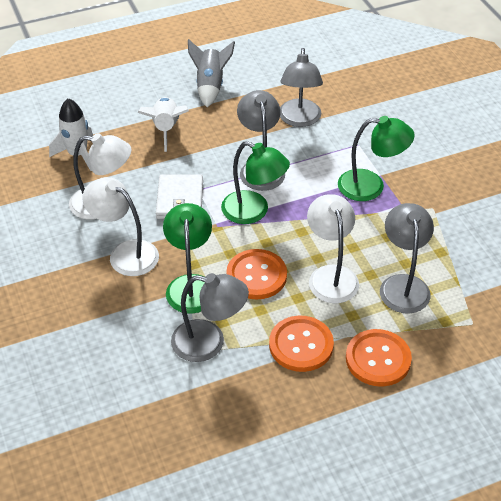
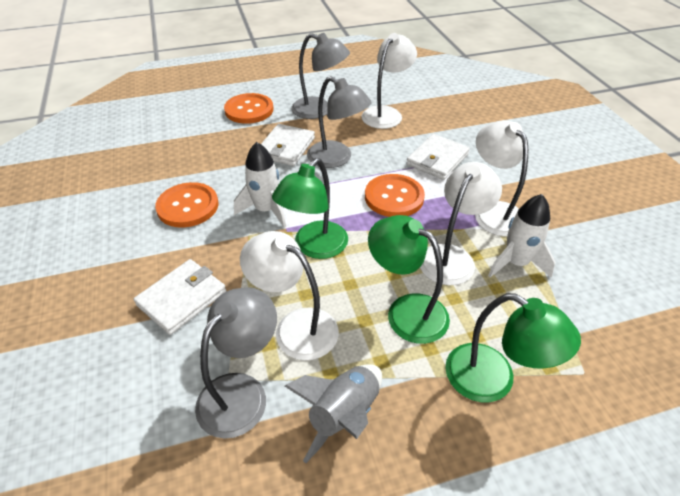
grey lamp: 4 -> 3
white lamp: 3 -> 4
white wallet: 1 -> 3

